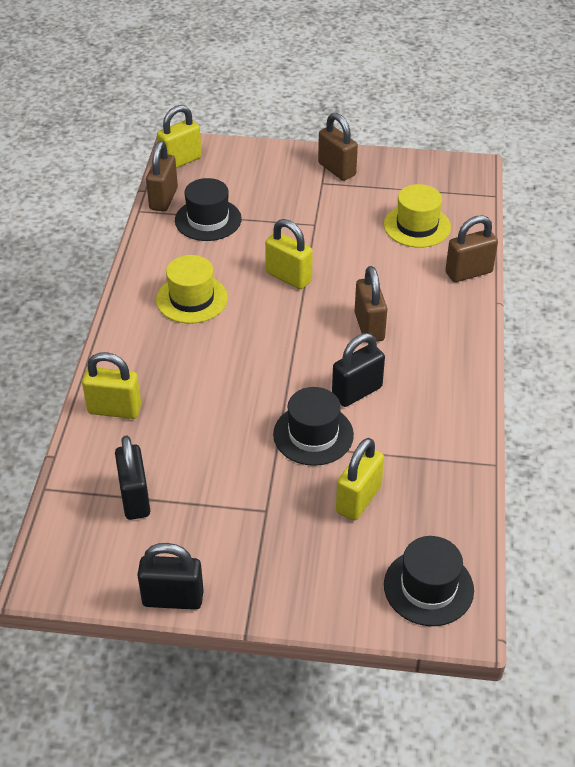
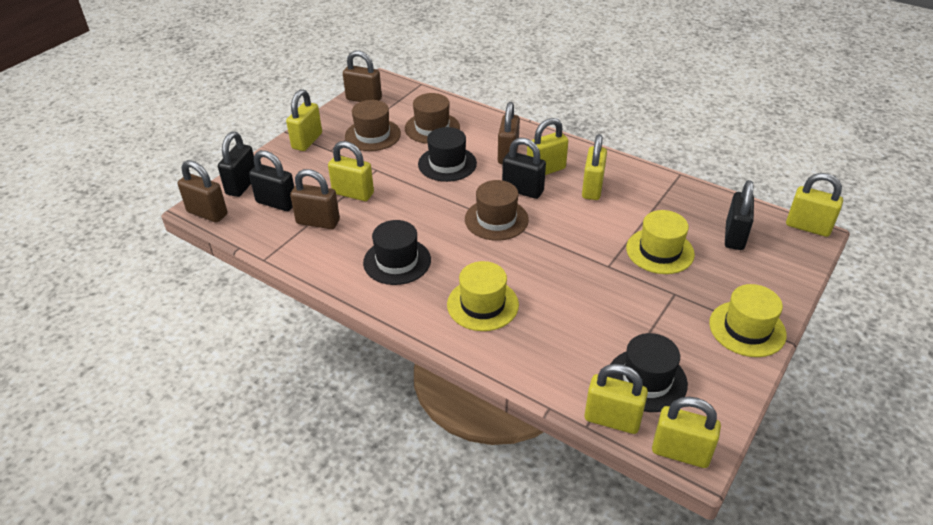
black padlock: 3 -> 4
brown hat: 0 -> 3
yellow hat: 2 -> 3
yellow padlock: 4 -> 7

